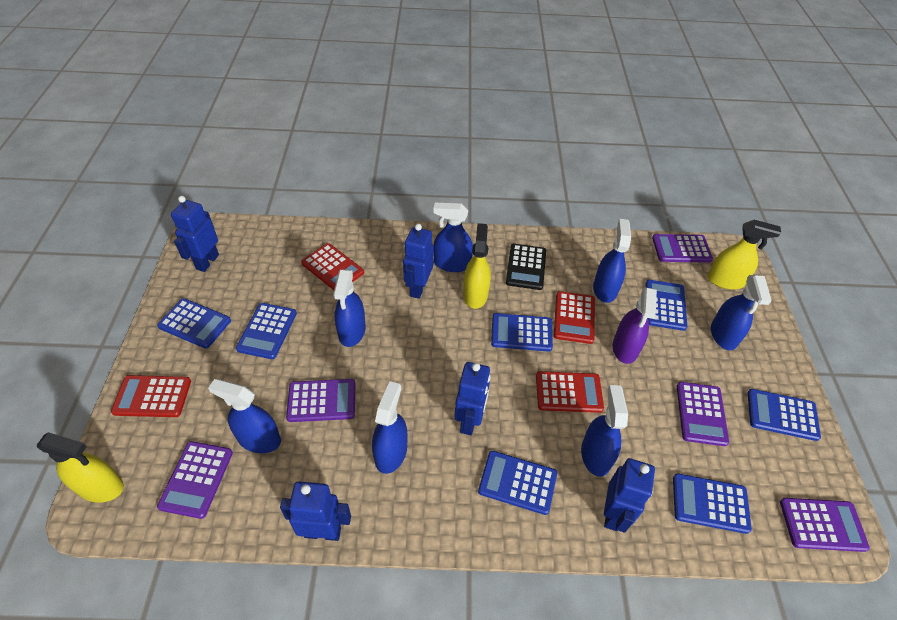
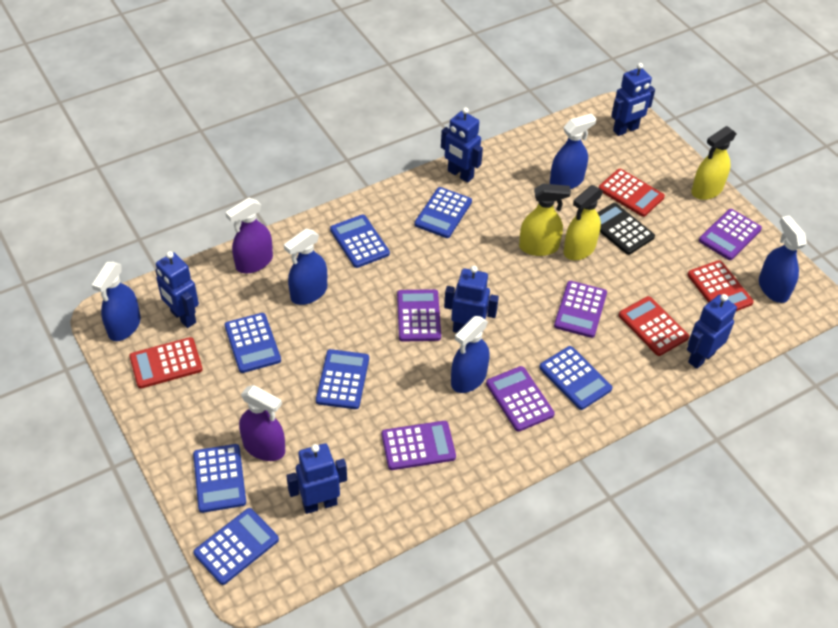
blue robot: 5 -> 6
blue spray bottle: 7 -> 5
purple spray bottle: 1 -> 2

